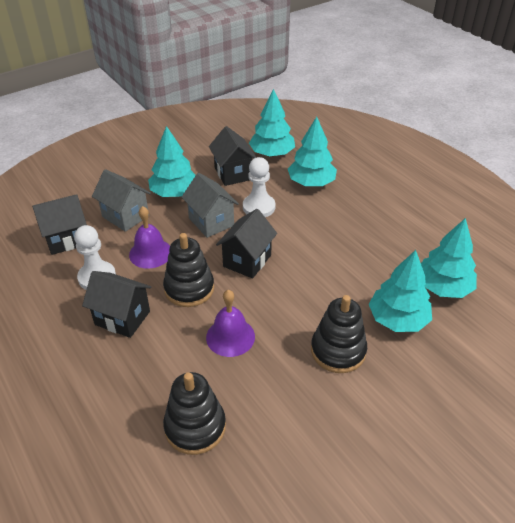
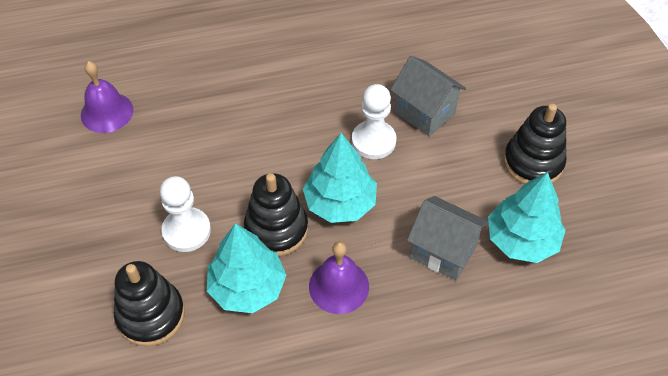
black house: 4 -> 0
turquoise tree: 5 -> 3

